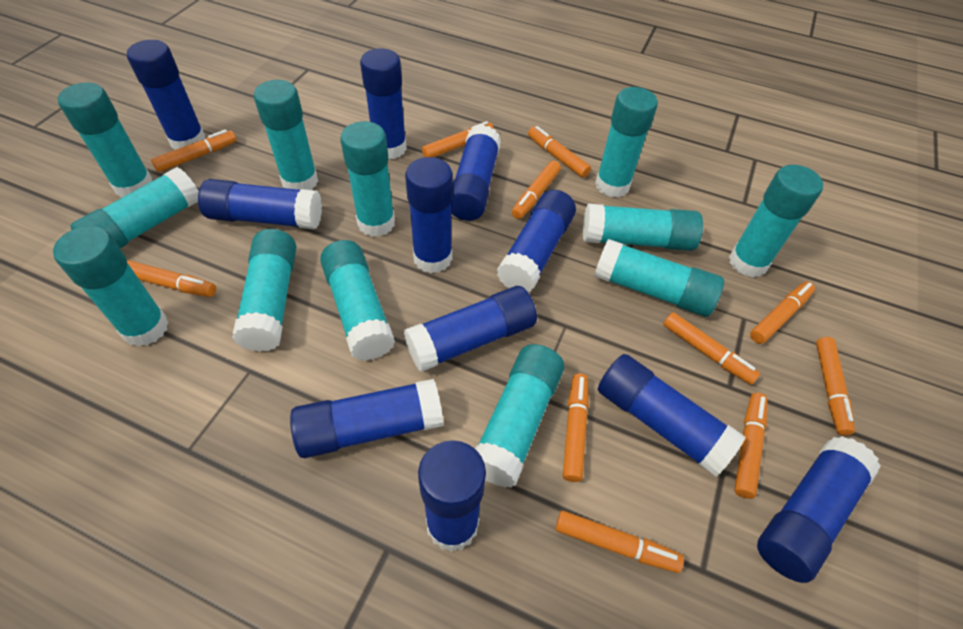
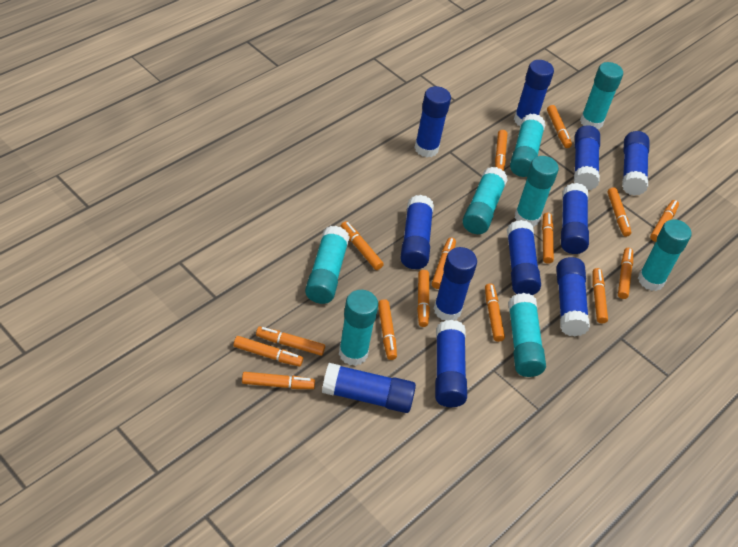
orange marker: 11 -> 15
turquoise glue stick: 12 -> 8

